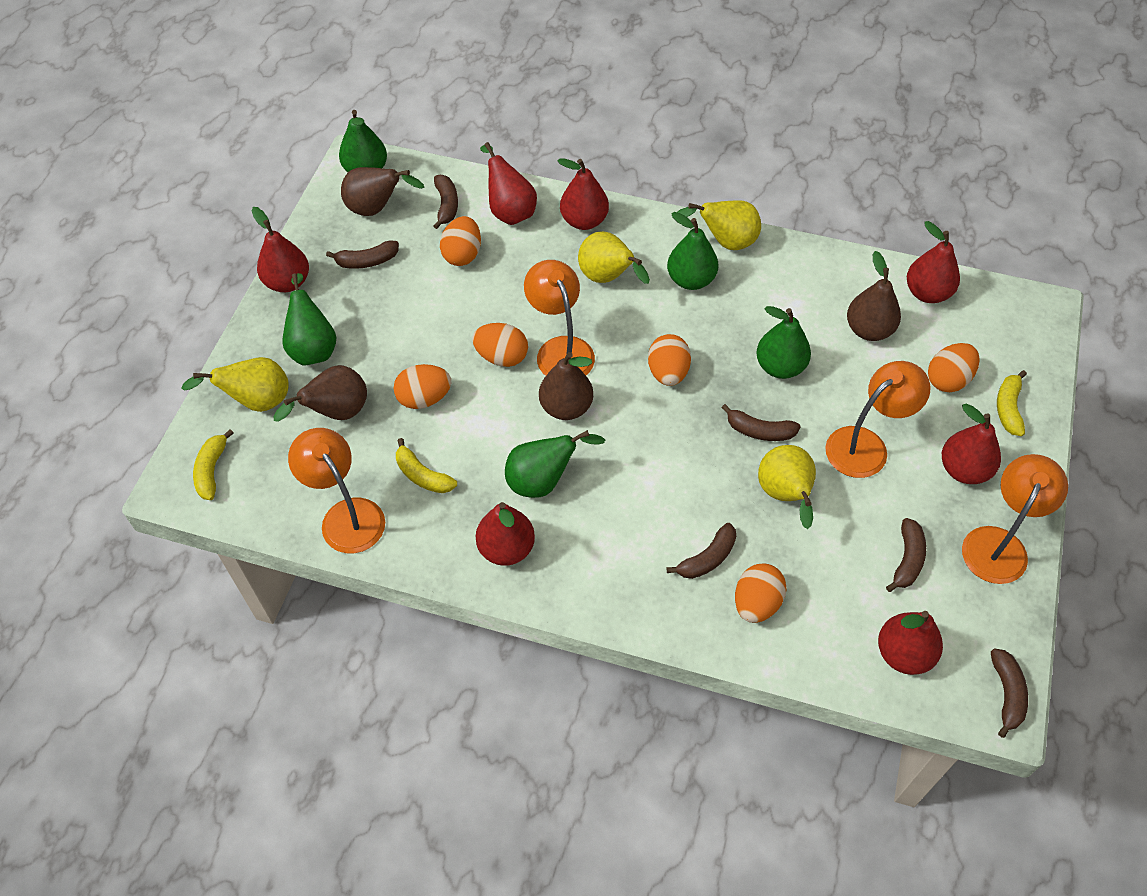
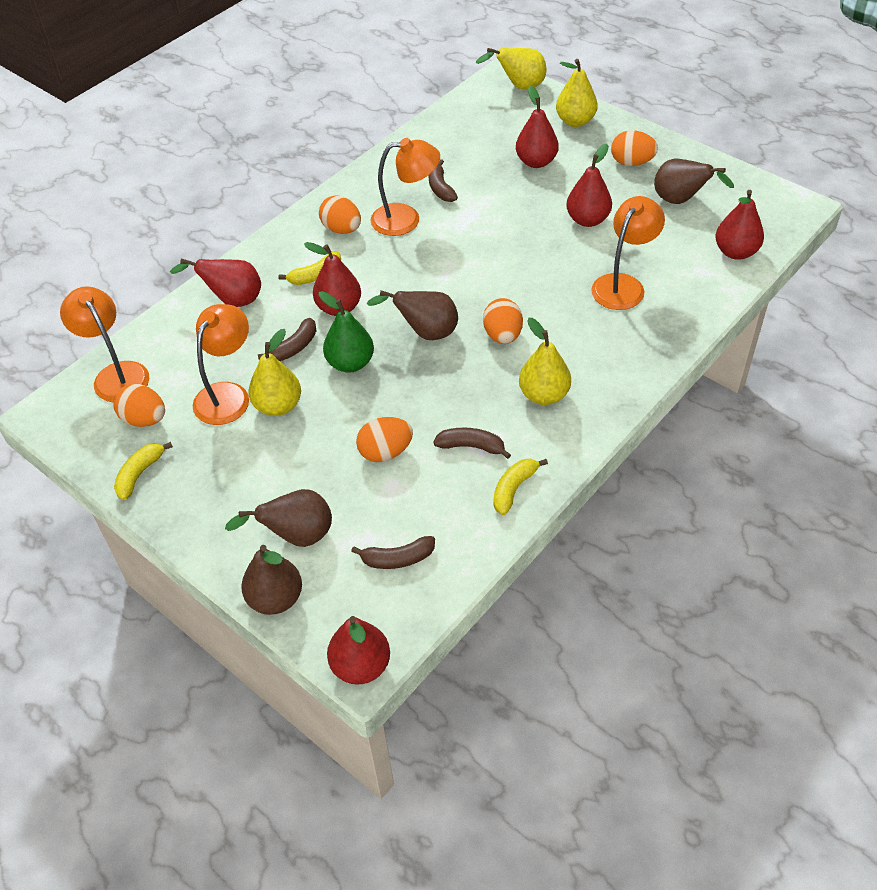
brown banana: 6 -> 4
green pear: 5 -> 1
orange egg: 6 -> 5
red pear: 7 -> 6

